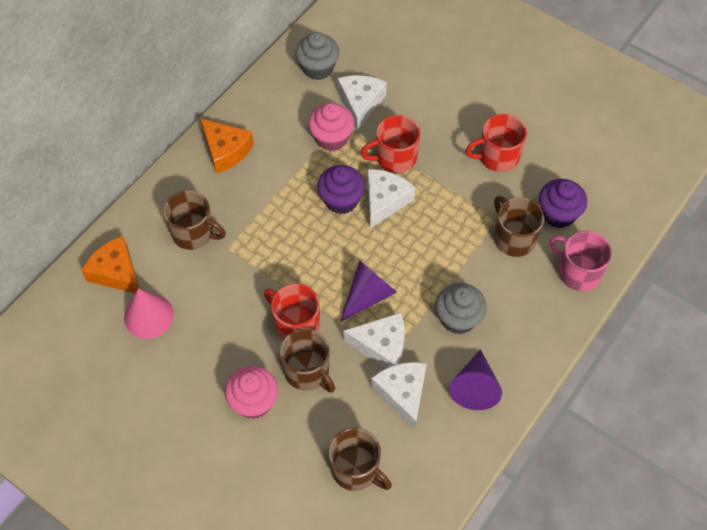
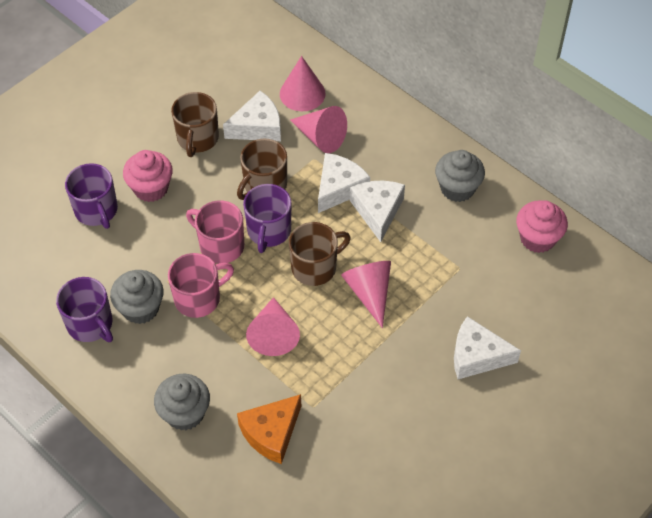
brown mug: 4 -> 3
grey cupcake: 2 -> 3
orange cheese: 2 -> 1
pink cone: 1 -> 4
pink mug: 1 -> 2
purple cone: 2 -> 0
purple cupcake: 2 -> 0
purple mug: 0 -> 3
red mug: 3 -> 0

